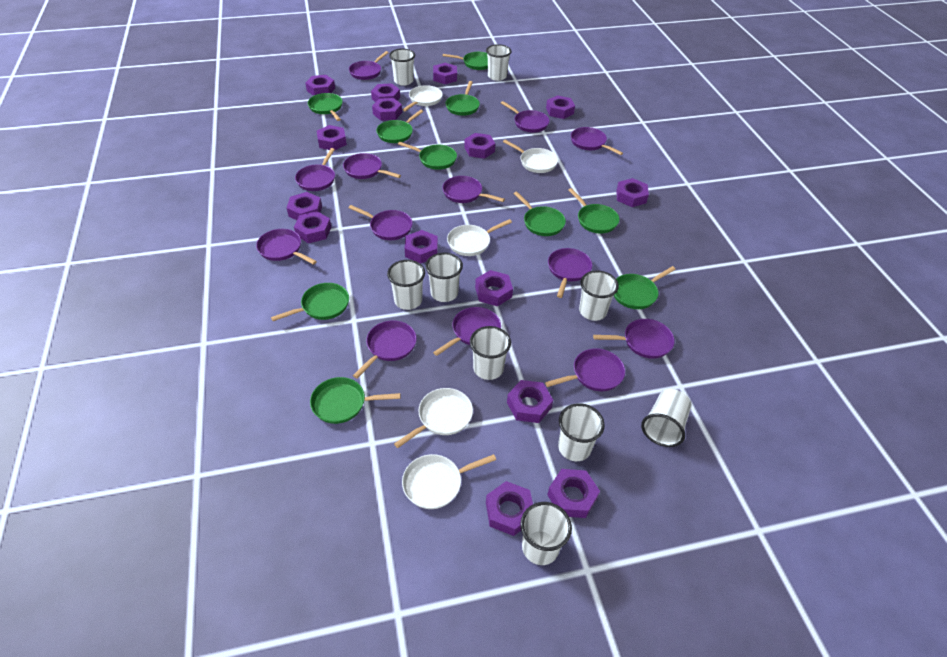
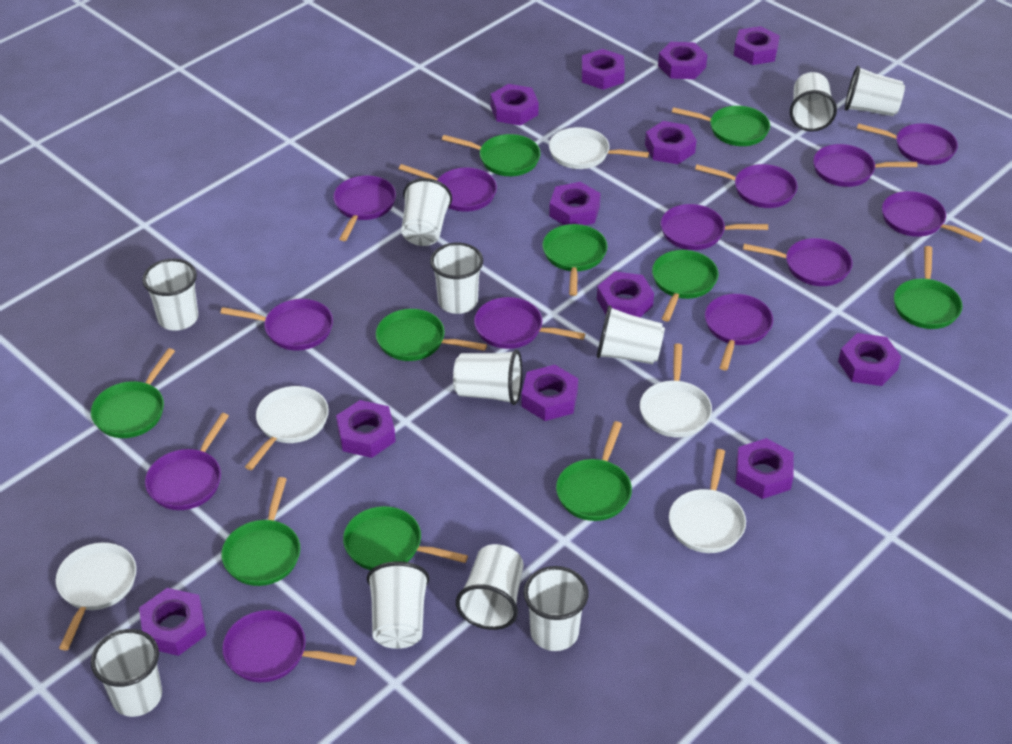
purple nut: 15 -> 12
white cup: 9 -> 11

